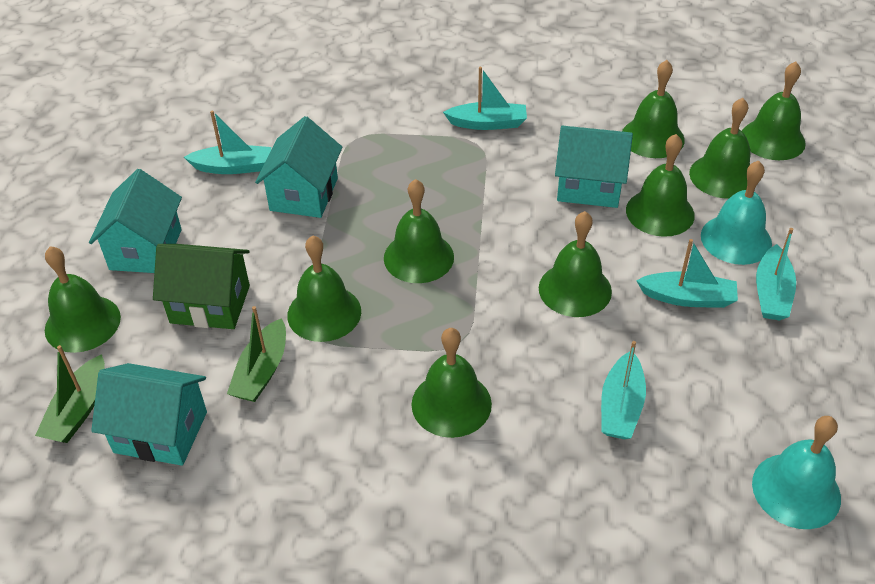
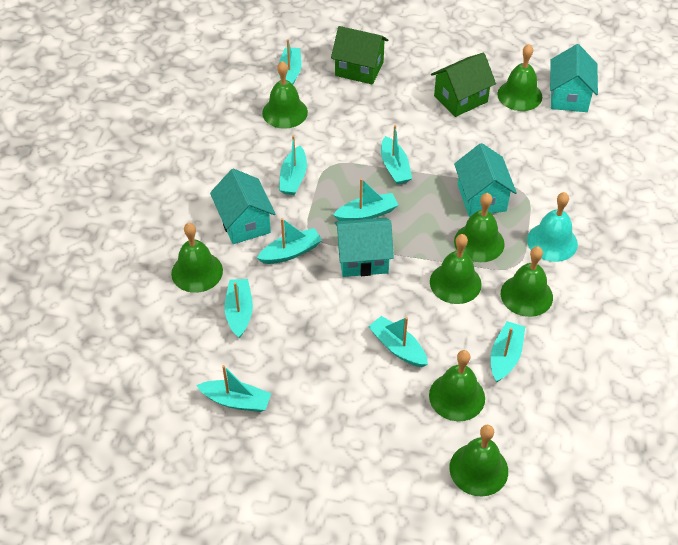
green bell: 9 -> 8
green boat: 2 -> 0
green house: 1 -> 2
turquoise bell: 2 -> 1
turquoise boat: 5 -> 9

